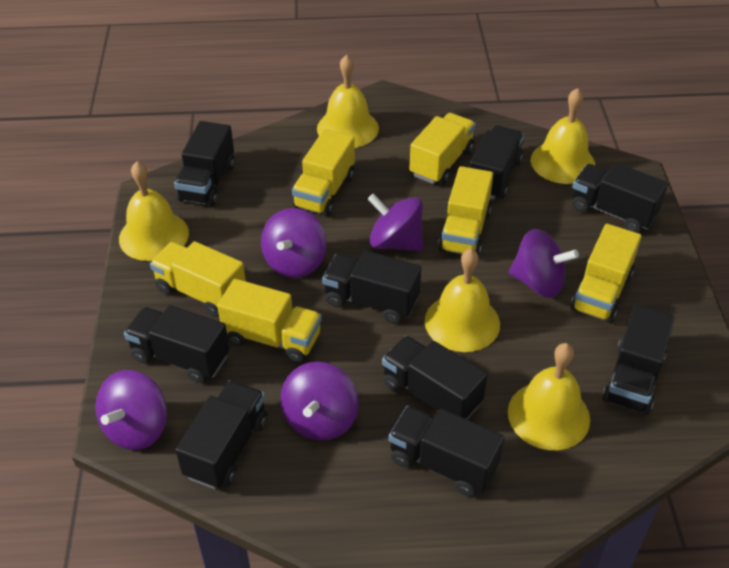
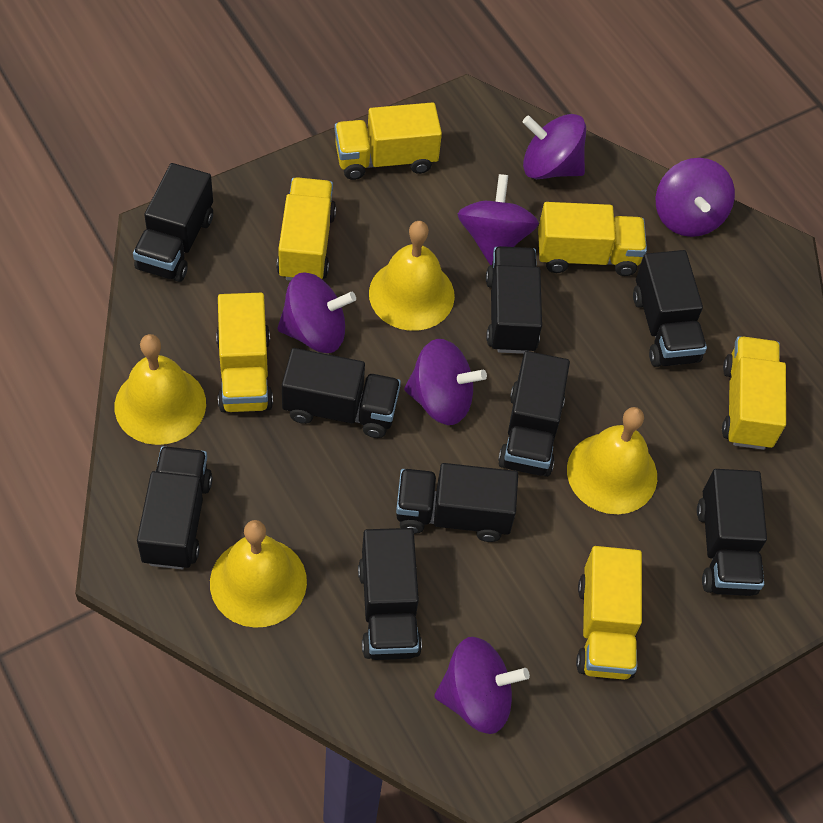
purple spinning top: 5 -> 6
yellow bell: 5 -> 4

